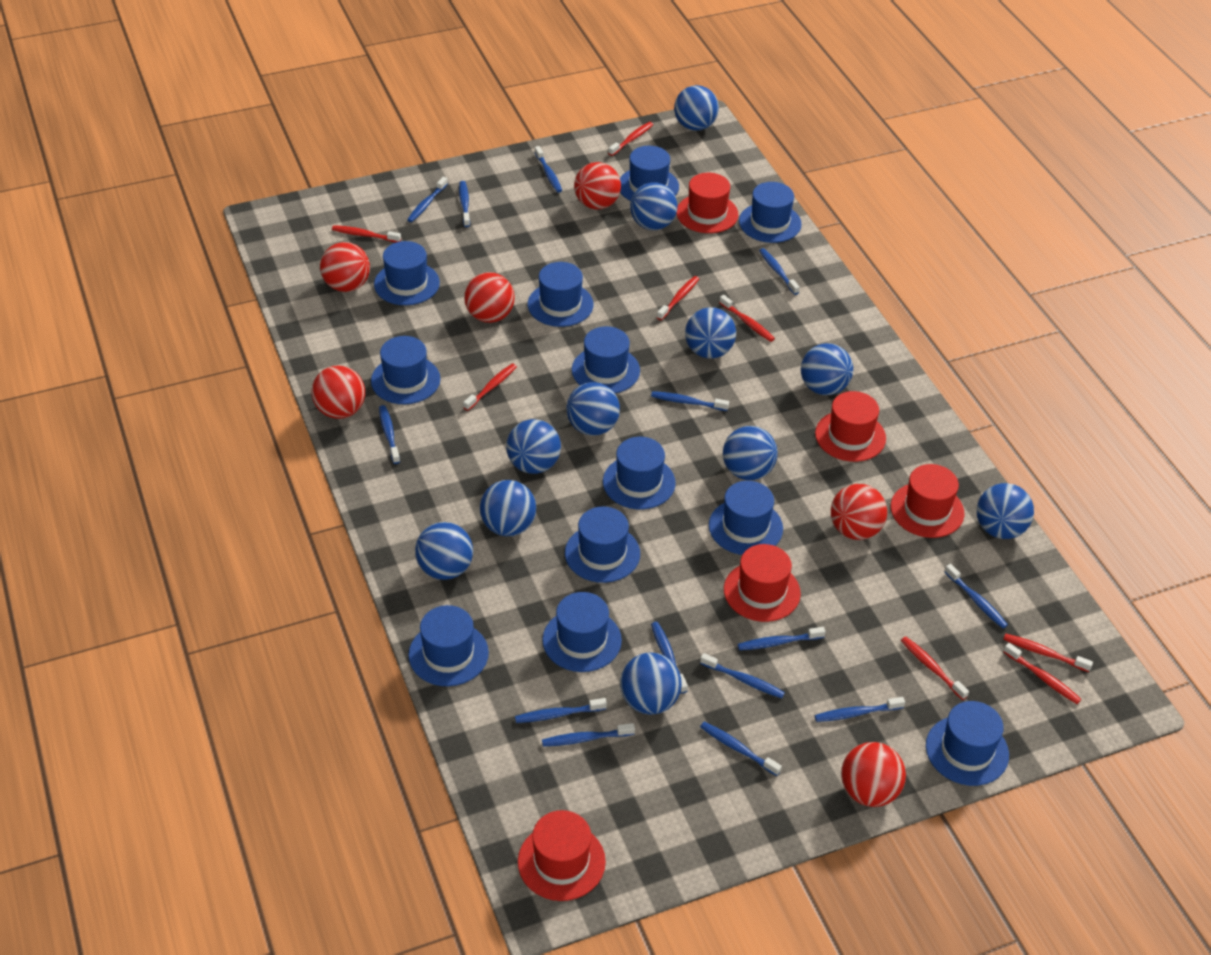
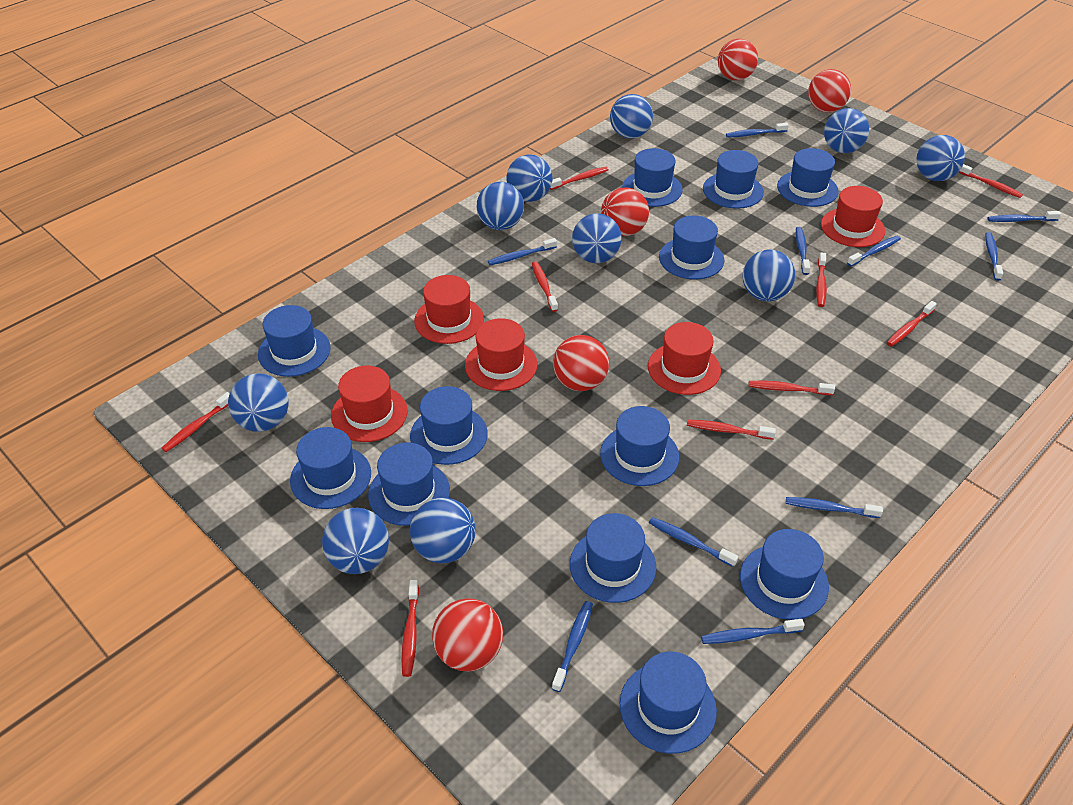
blue ball: 11 -> 10
blue toothbrush: 14 -> 10
red ball: 6 -> 5
red toothbrush: 8 -> 9

